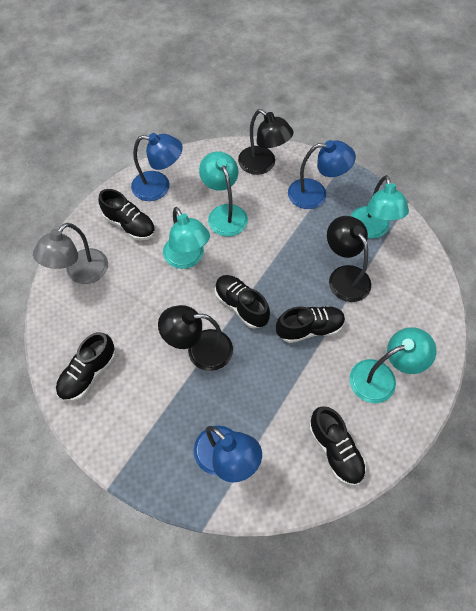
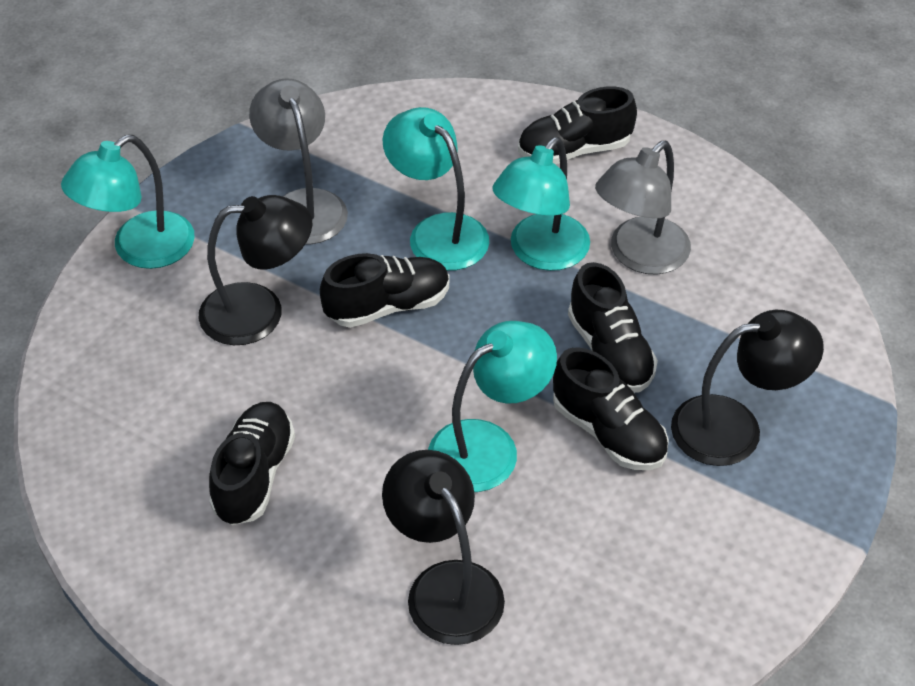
blue lamp: 3 -> 0
grey lamp: 1 -> 2

